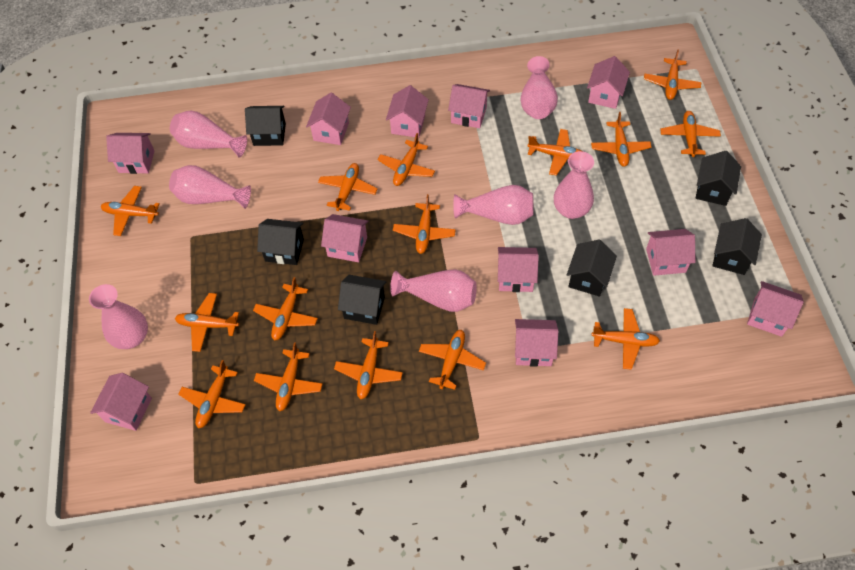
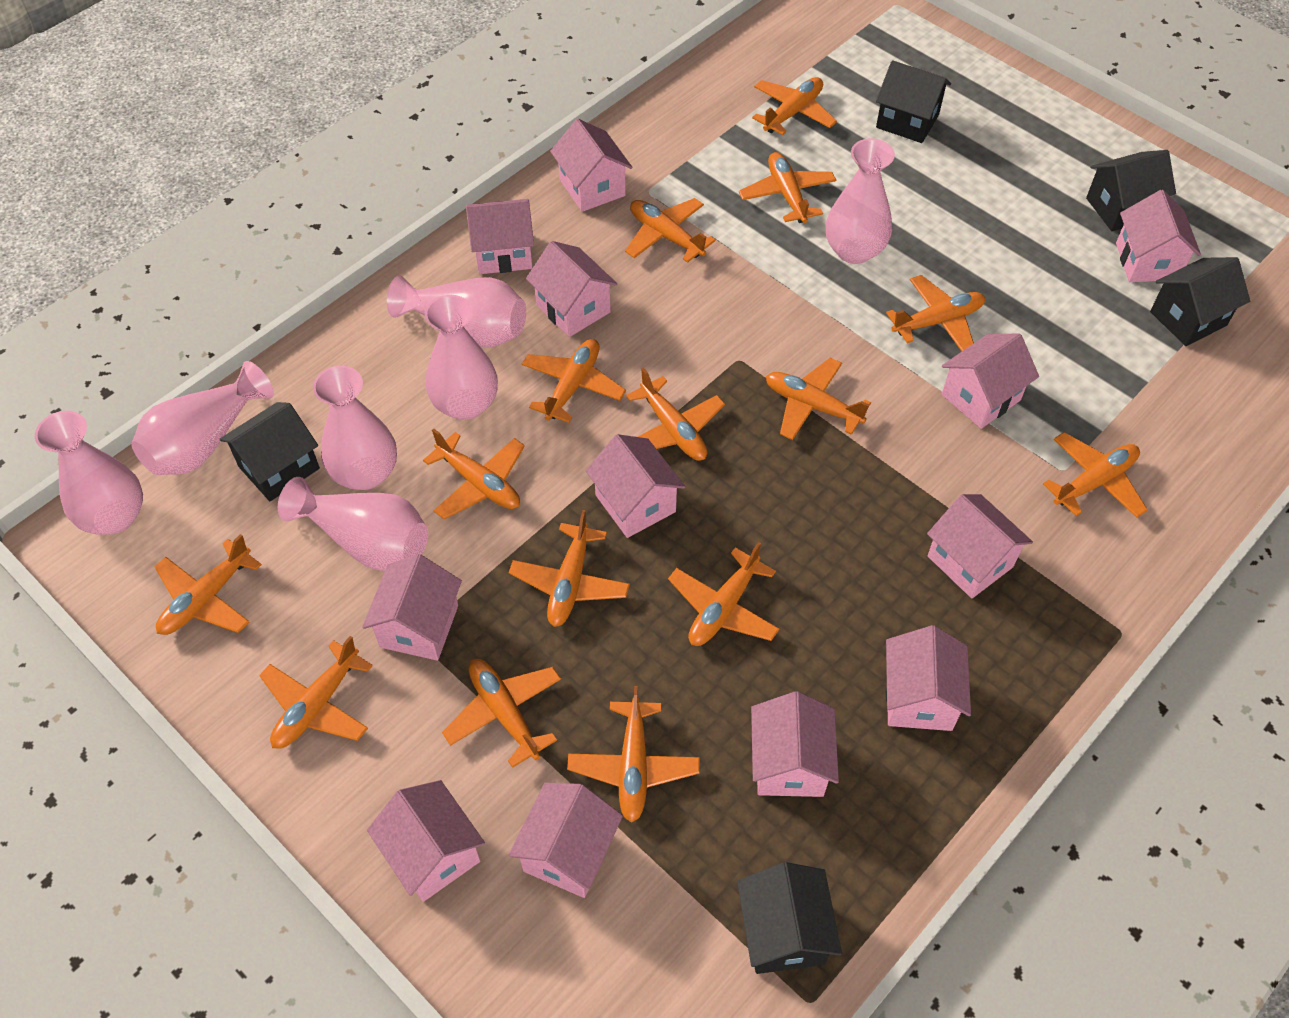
black house: 6 -> 5
pink house: 11 -> 12

